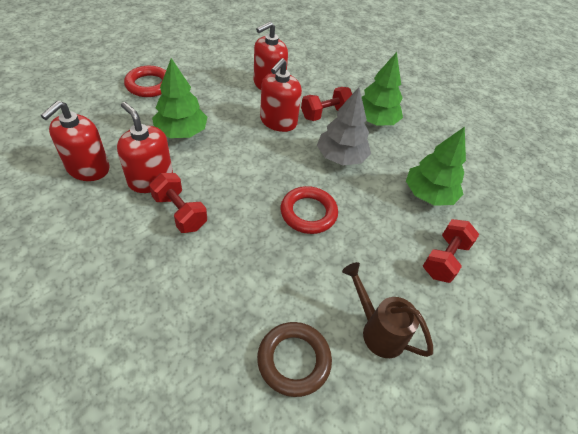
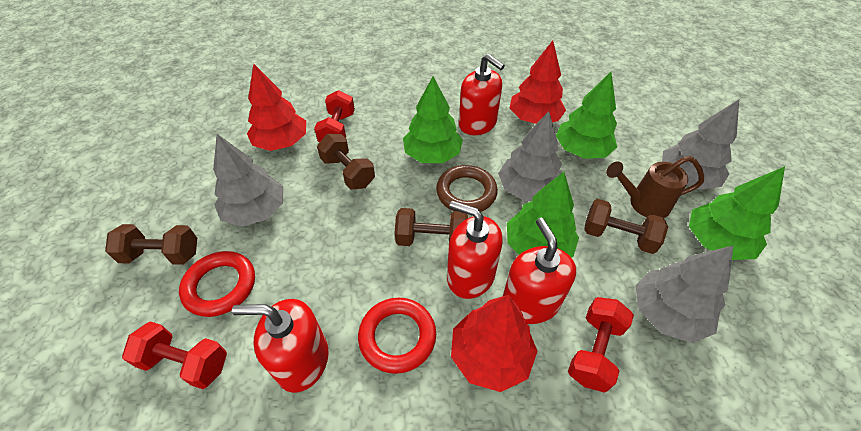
brown dumbbell: 0 -> 4
green tree: 3 -> 4
grey tree: 1 -> 4
red tree: 0 -> 3

